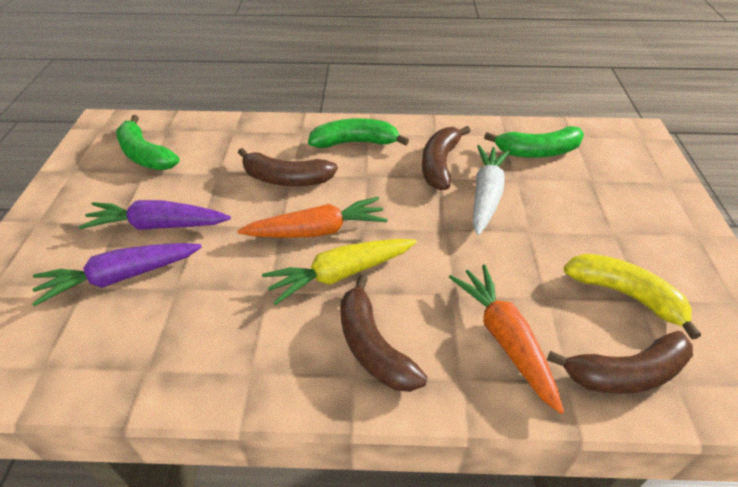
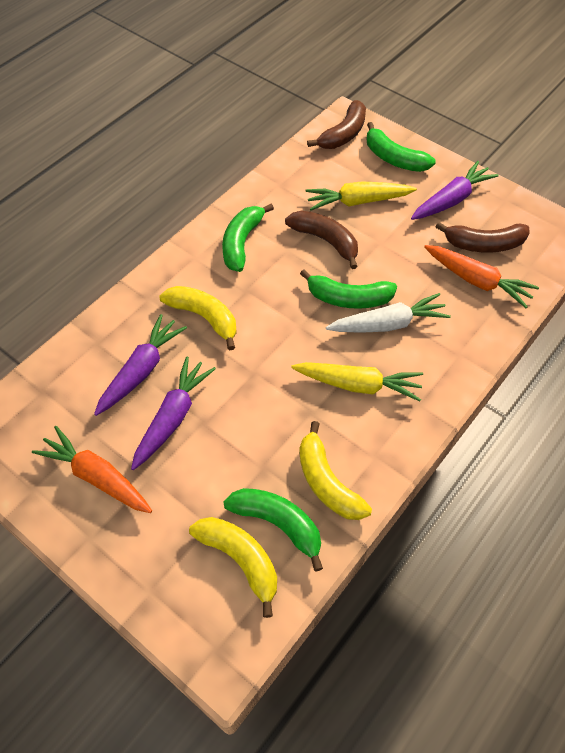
brown banana: 4 -> 3
green banana: 3 -> 4
purple carrot: 2 -> 3
yellow banana: 1 -> 3
yellow carrot: 1 -> 2

